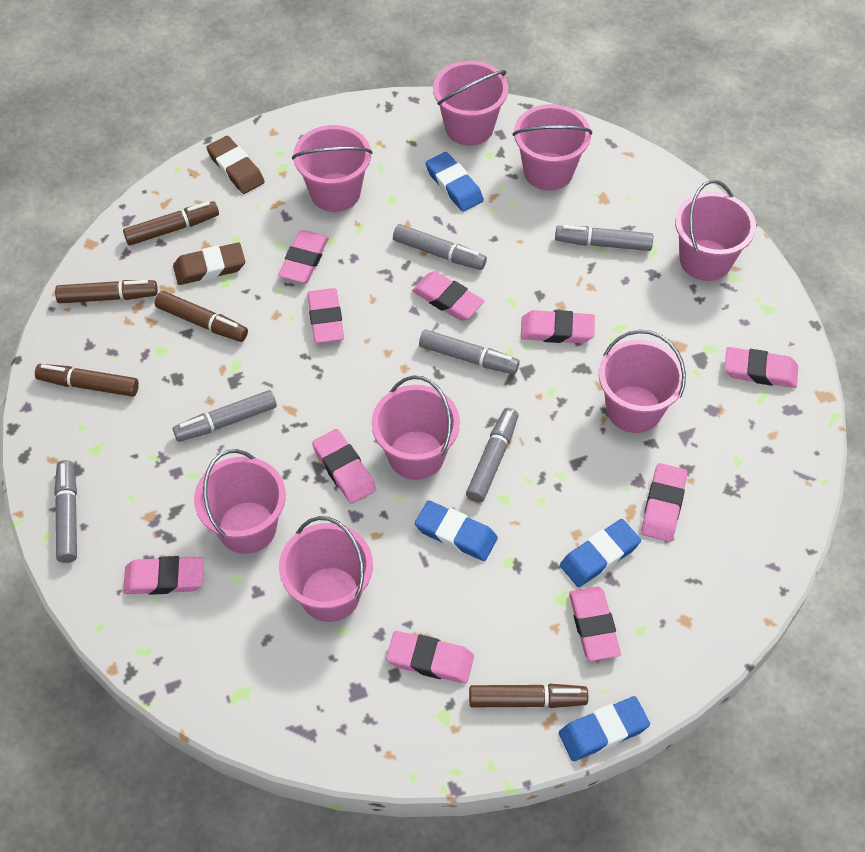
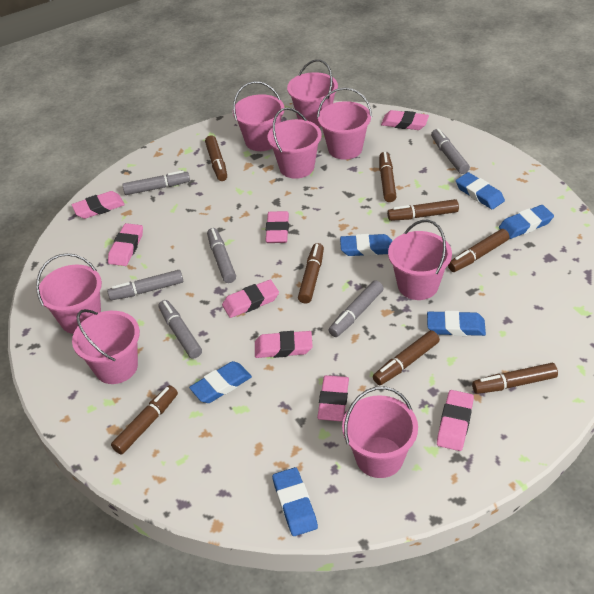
blue eraser: 4 -> 6
brown eraser: 2 -> 0
brown marker: 5 -> 8
pink eraser: 10 -> 8

